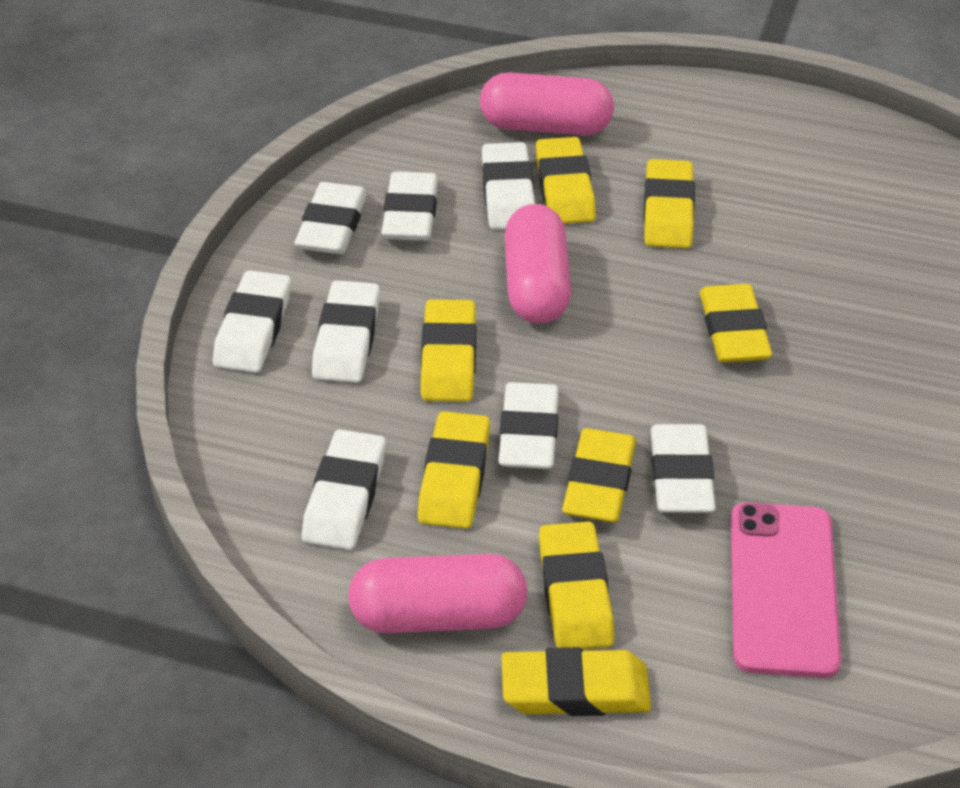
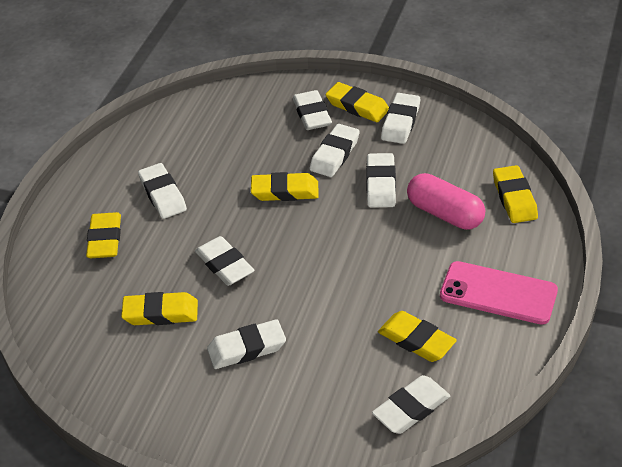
pink capsule: 3 -> 1
yellow eraser: 8 -> 6

